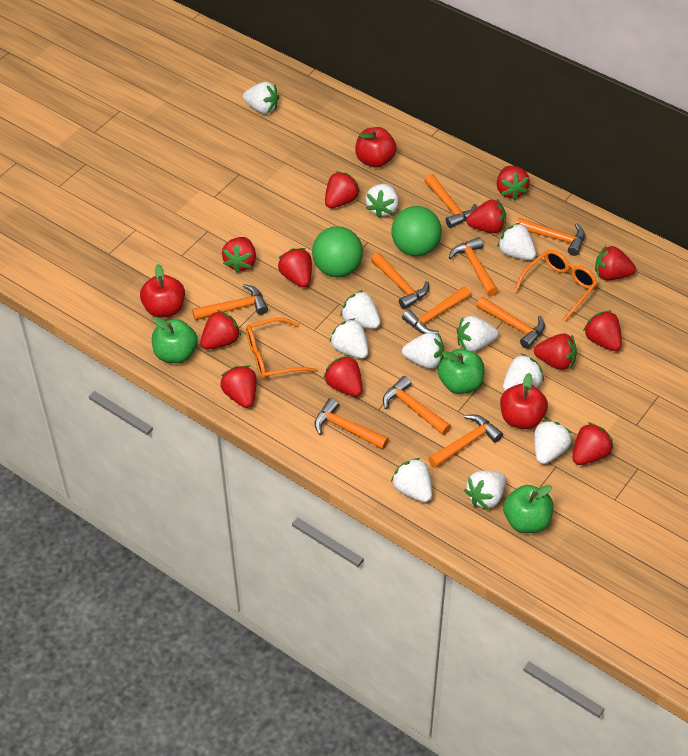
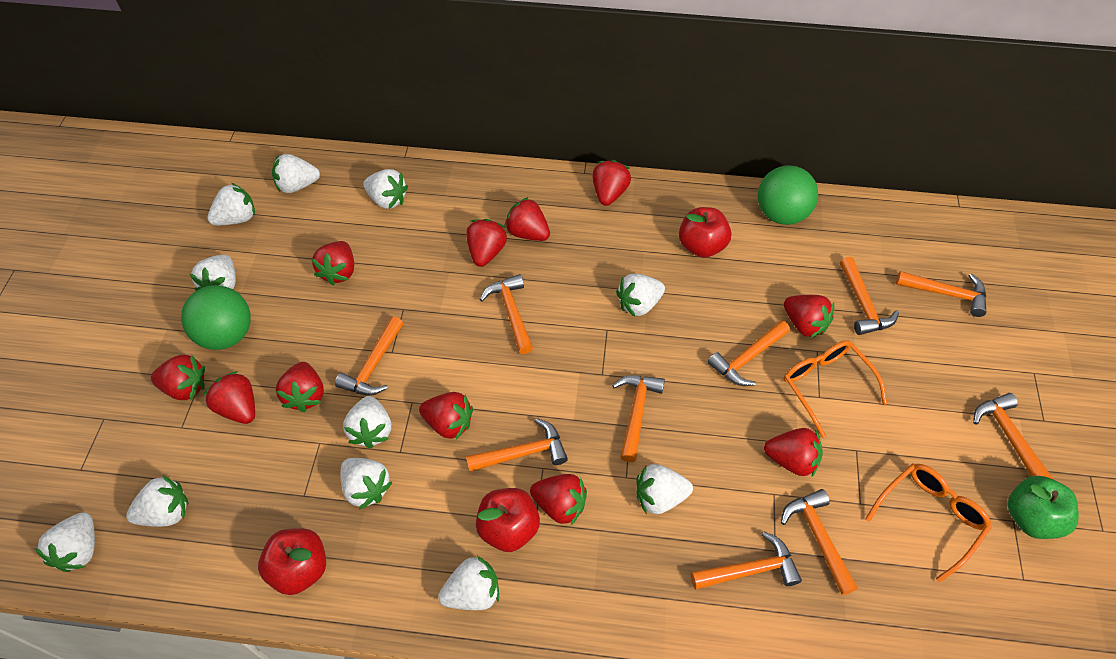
green apple: 3 -> 1
red strawberry: 12 -> 11

